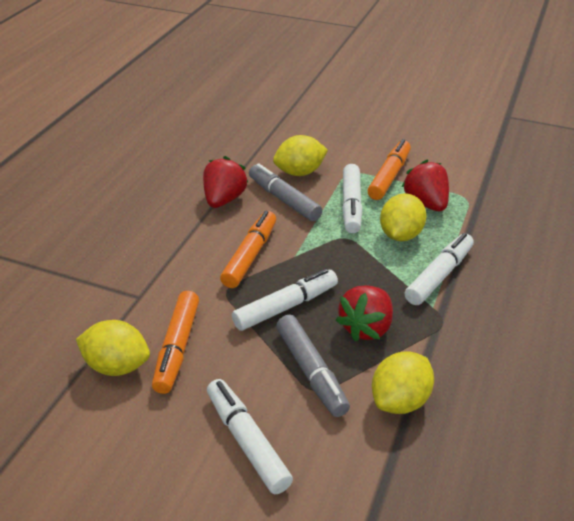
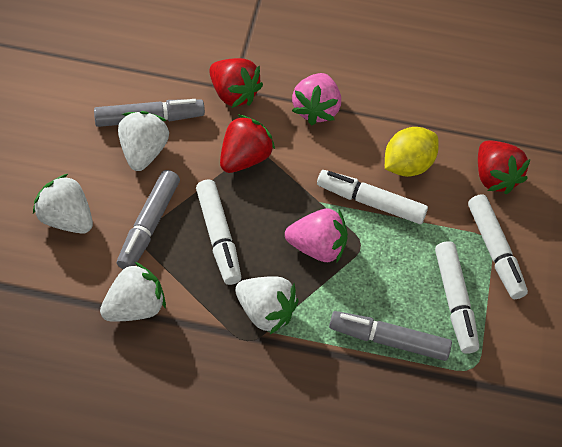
grey marker: 2 -> 3
orange marker: 3 -> 0
pink strawberry: 0 -> 2
white strawberry: 0 -> 4
yellow lemon: 4 -> 1

